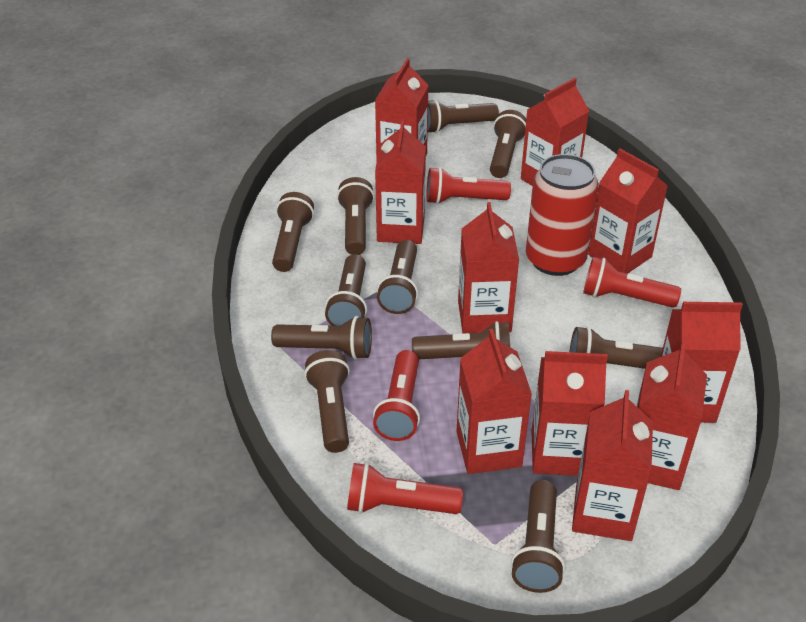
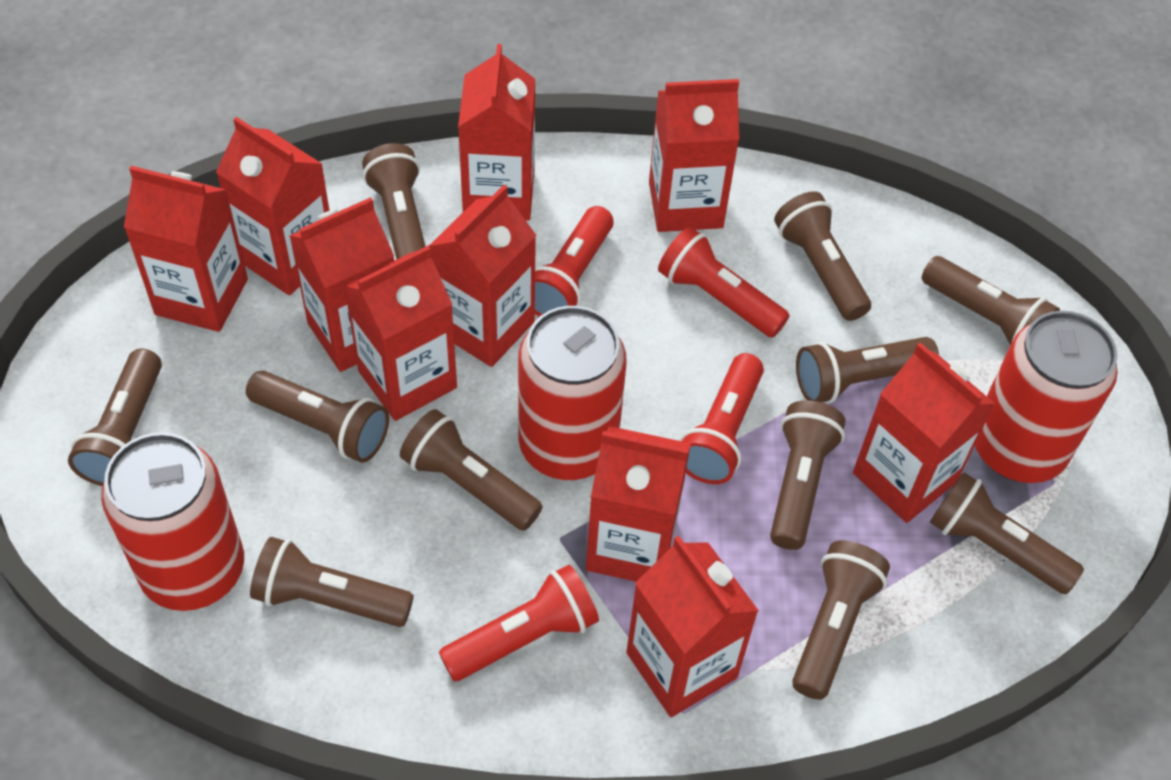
red can: 1 -> 3

